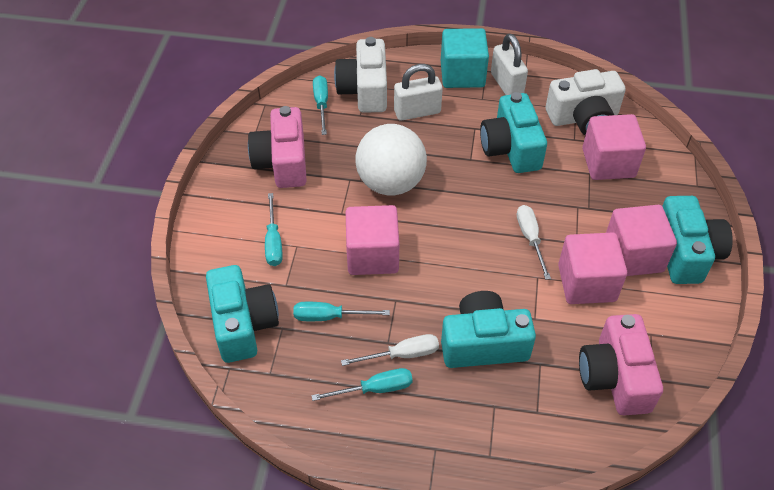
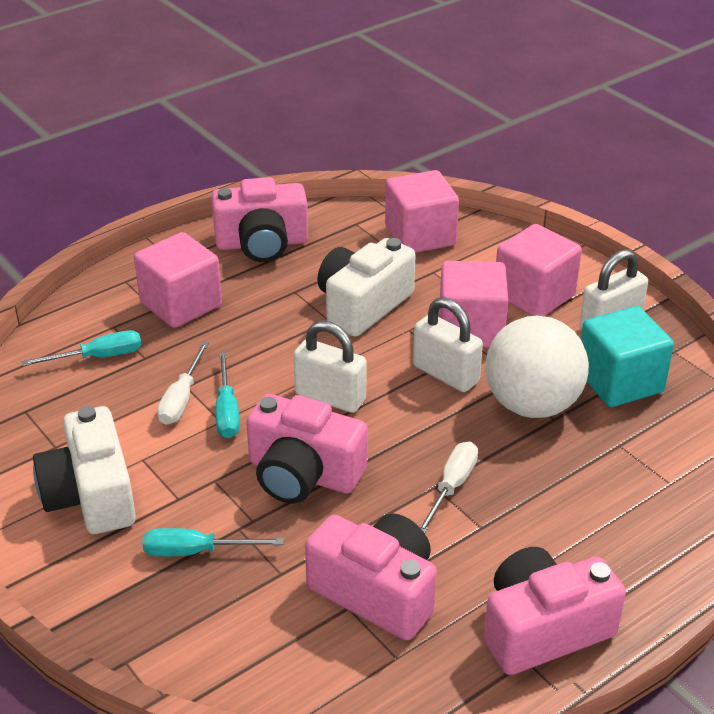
pink camera: 2 -> 4
turquoise camera: 4 -> 0
turquoise screwdriver: 4 -> 3
white padlock: 2 -> 3

